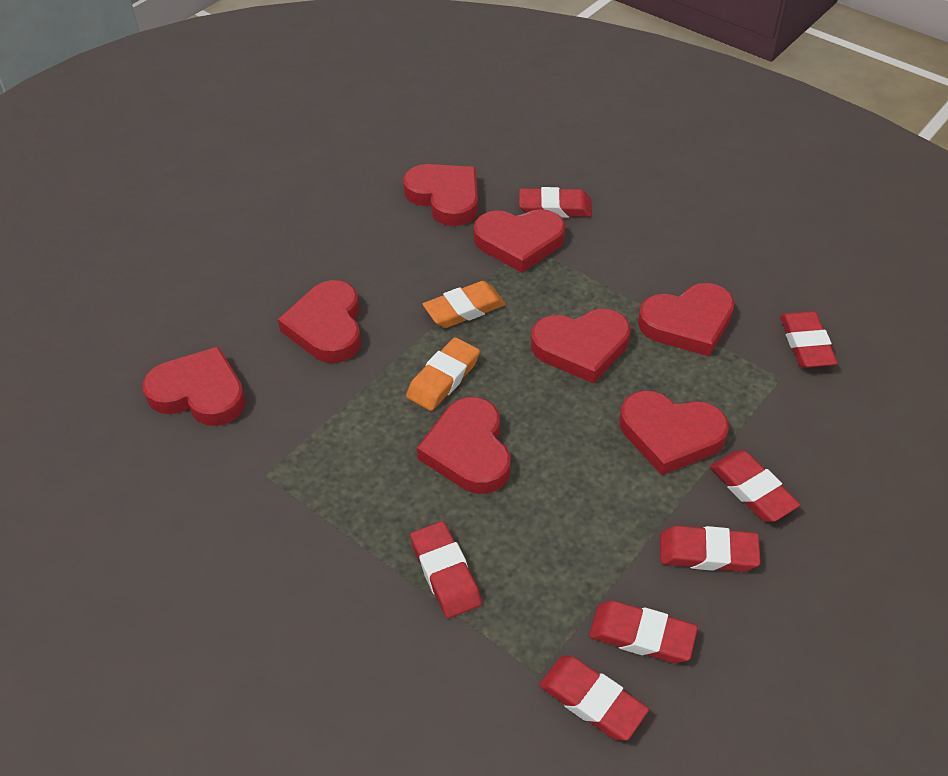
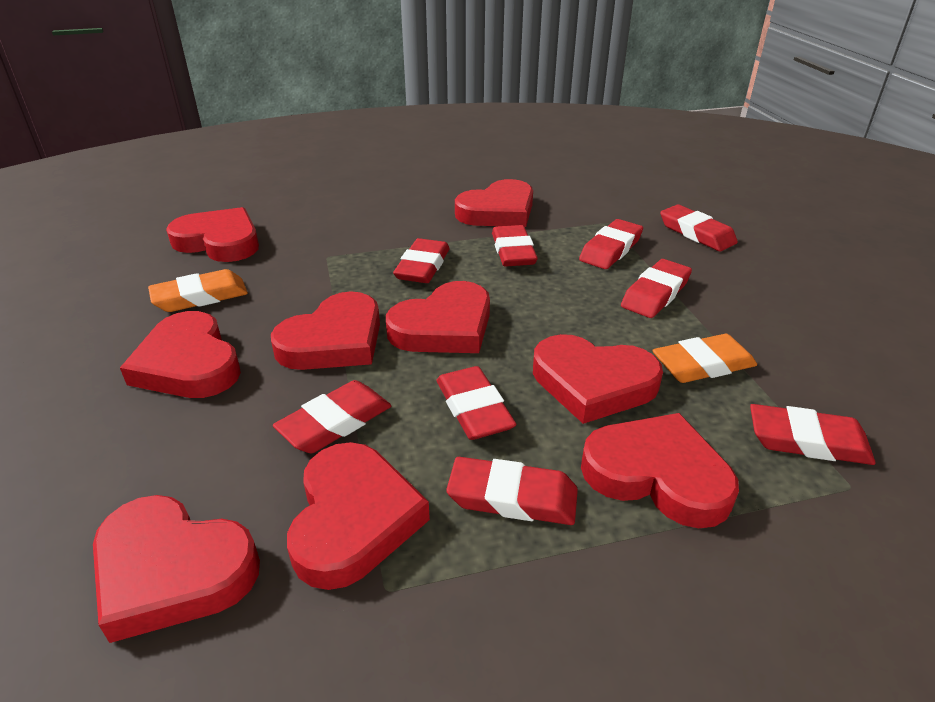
red eraser: 7 -> 9
red heart: 8 -> 9

